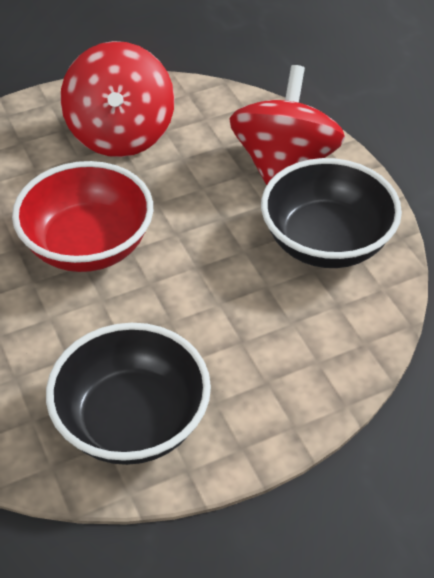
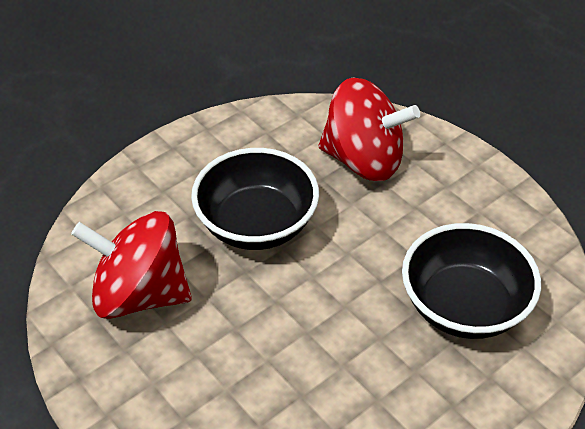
red bowl: 1 -> 0

